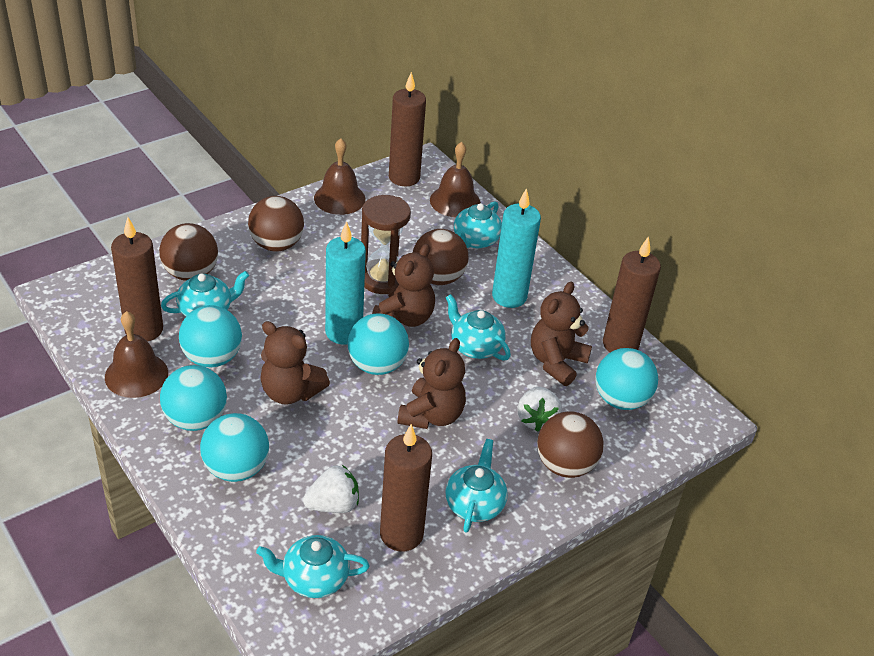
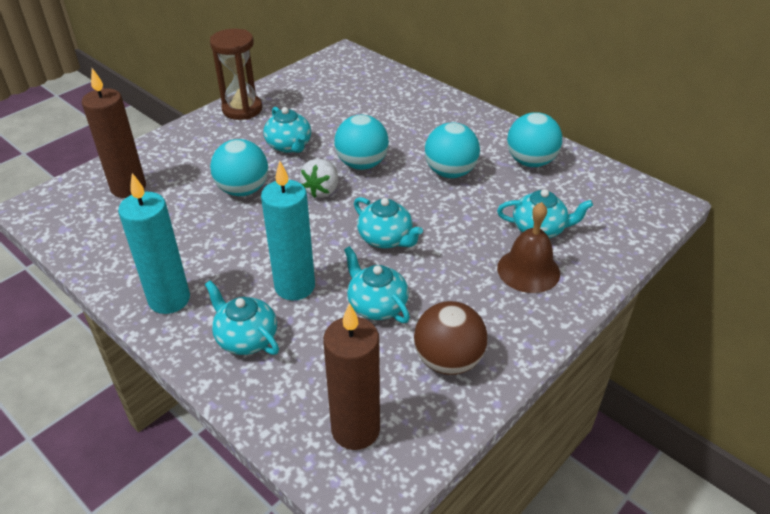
brown ball: 4 -> 1
brown bell: 3 -> 1
brown candle: 4 -> 2
brown teddy bear: 4 -> 0
turquoise ball: 5 -> 4
white strawberry: 2 -> 1

